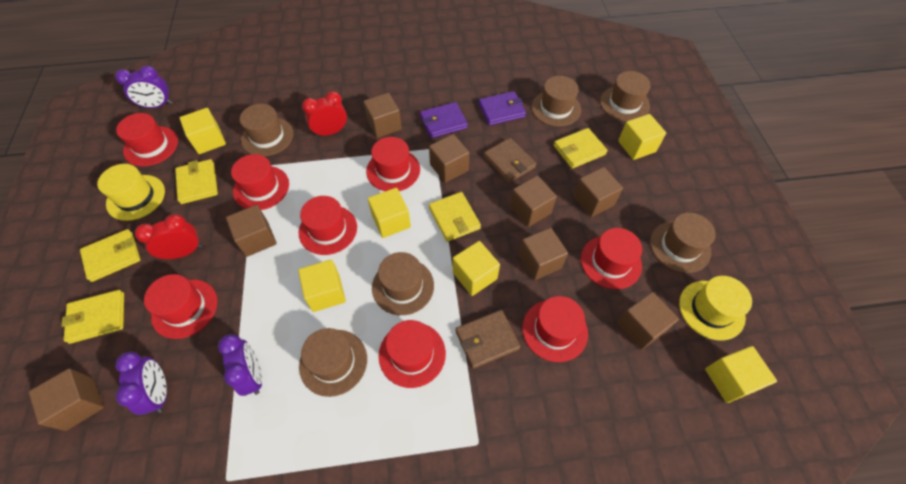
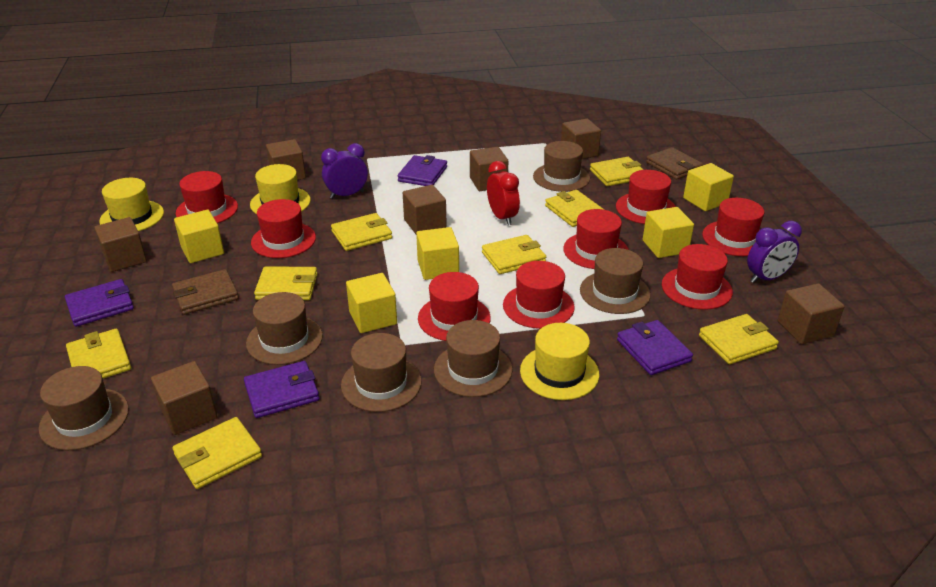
brown cube: 8 -> 7
purple clock: 3 -> 2
purple wallet: 2 -> 4
red clock: 2 -> 1
yellow cube: 6 -> 5
yellow hat: 2 -> 3
yellow wallet: 5 -> 8

